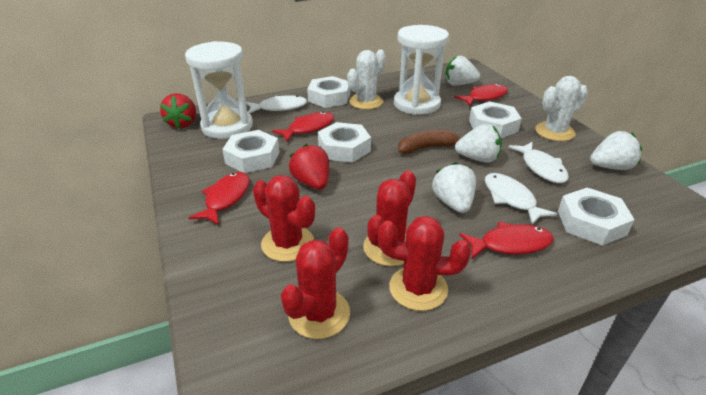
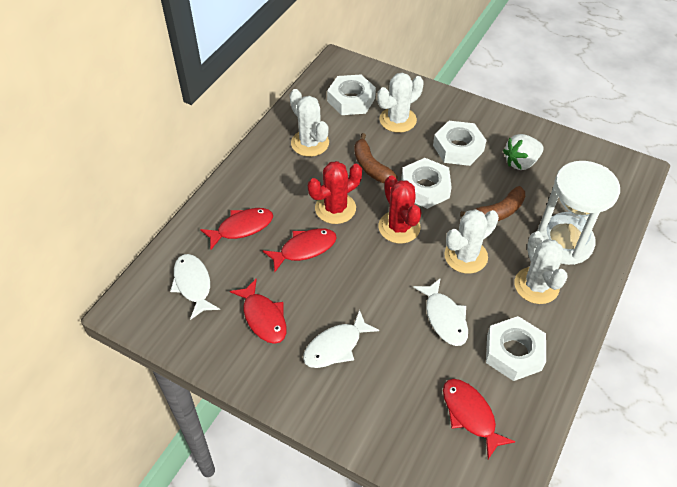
brown banana: 1 -> 2
red cactus: 4 -> 2
red strawberry: 2 -> 0
white cactus: 2 -> 4
white hourglass: 2 -> 1
white nut: 5 -> 4
white strawberry: 4 -> 1

